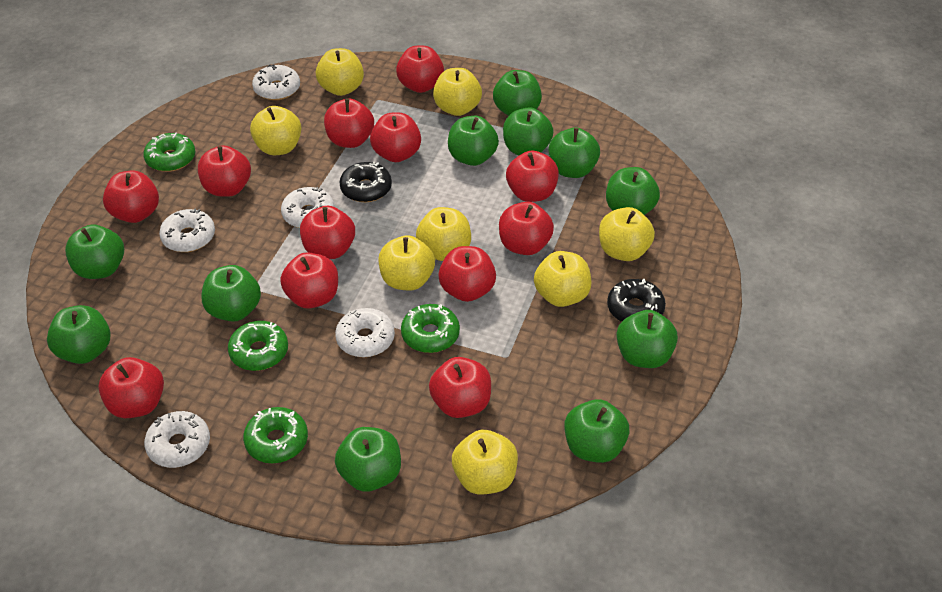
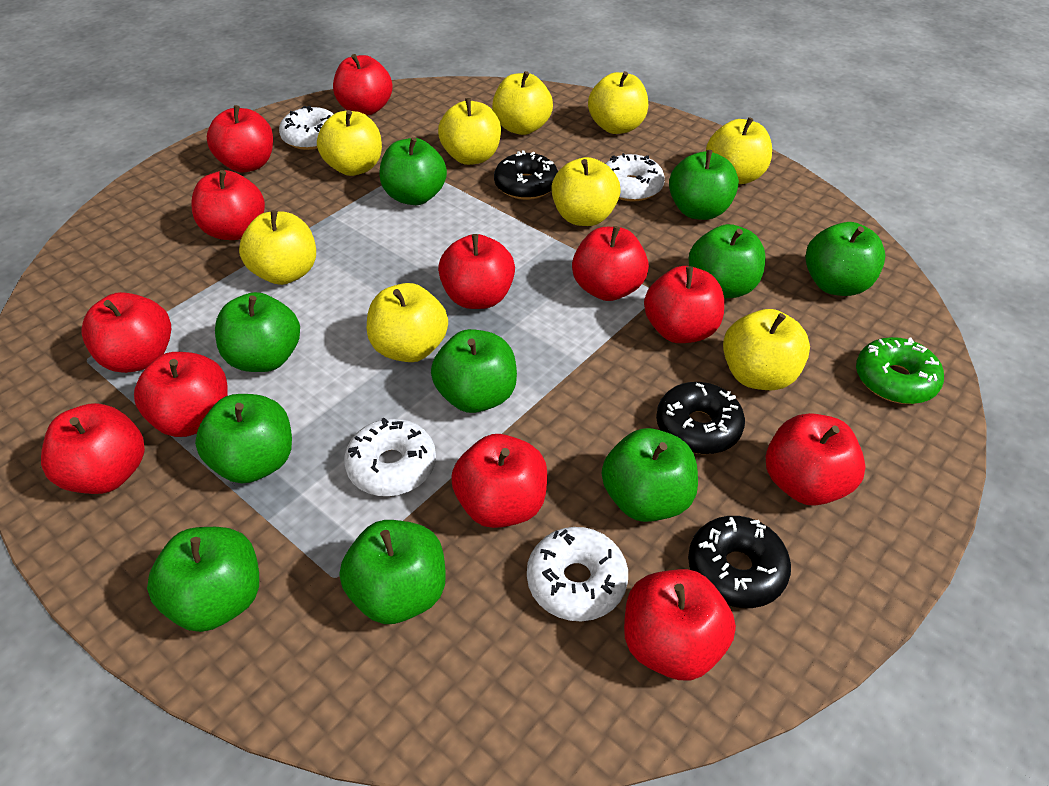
black donut: 2 -> 3
green apple: 11 -> 10
green donut: 4 -> 1
white donut: 5 -> 4
yellow apple: 8 -> 9

